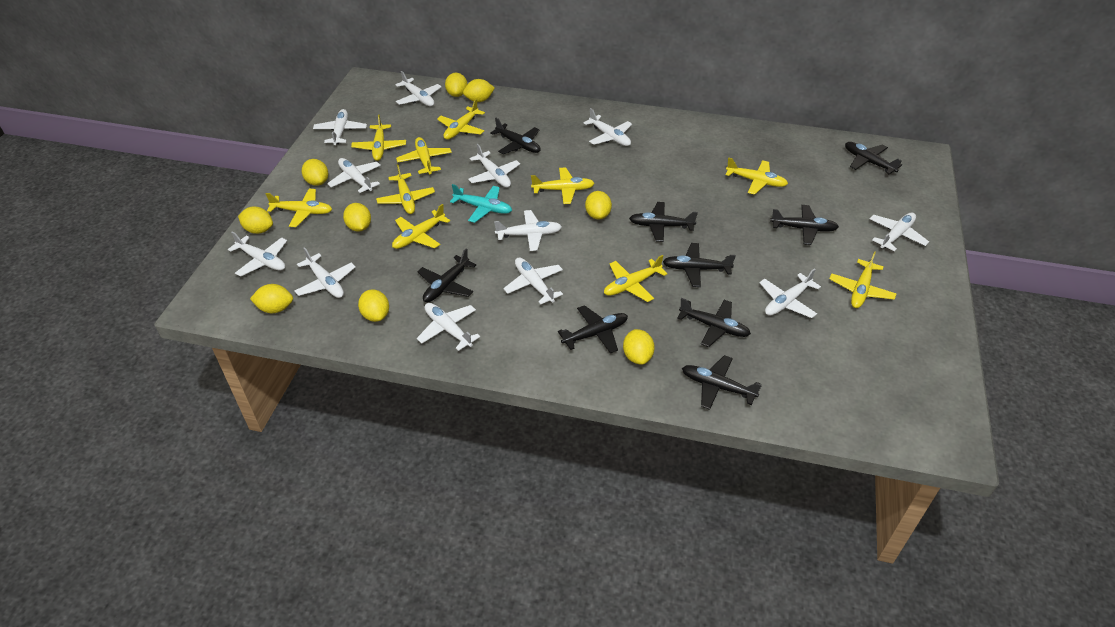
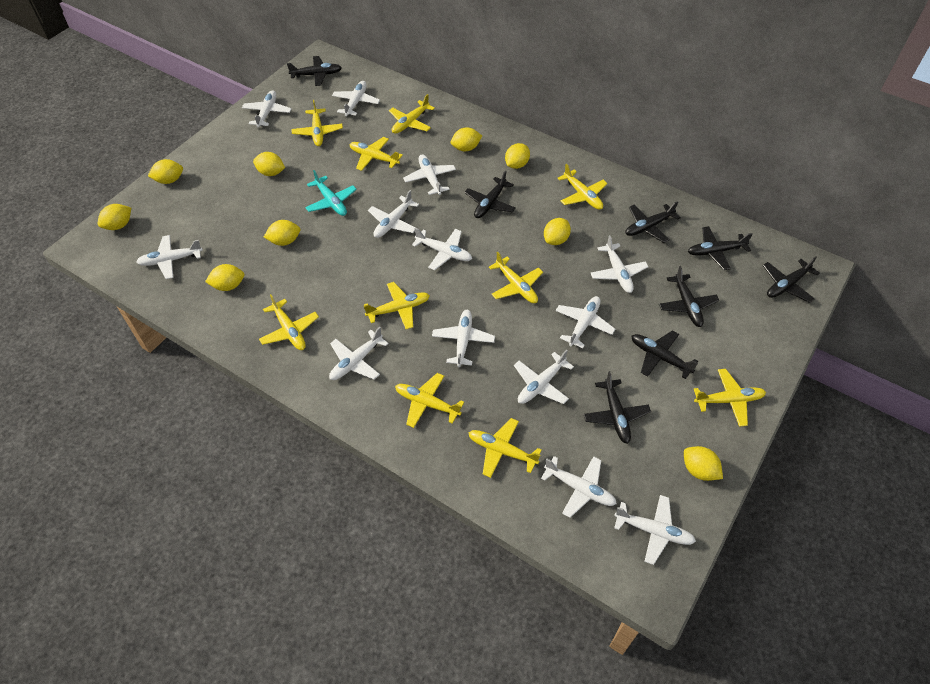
black plane: 9 -> 8
white plane: 12 -> 13

